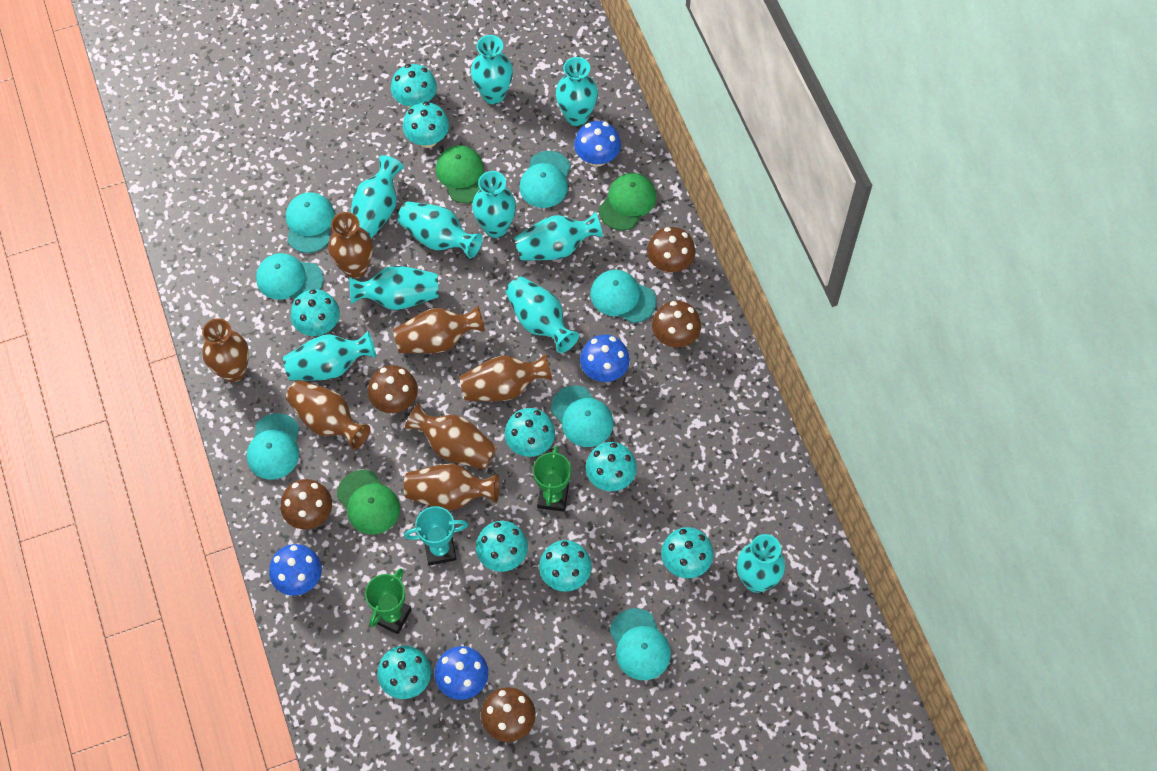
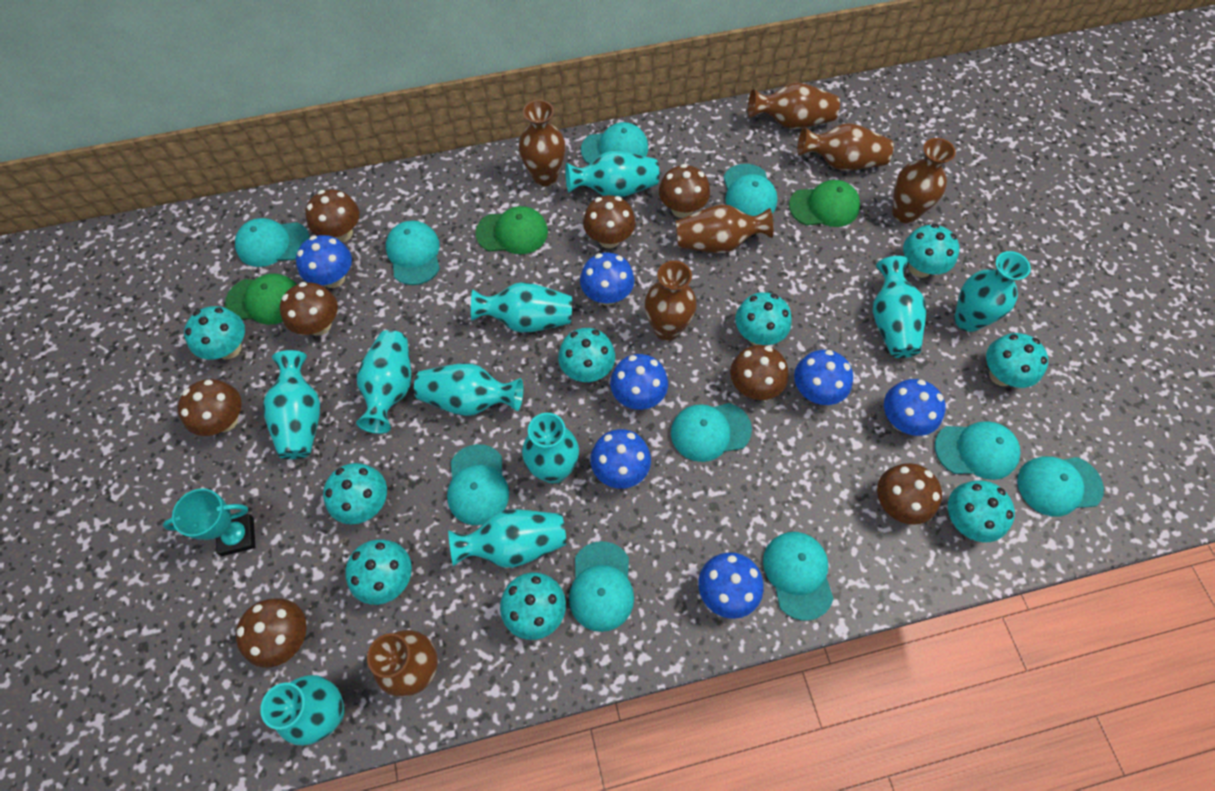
blue mushroom: 4 -> 7
brown mushroom: 5 -> 8
green trophy: 2 -> 0
turquoise cap: 7 -> 10

